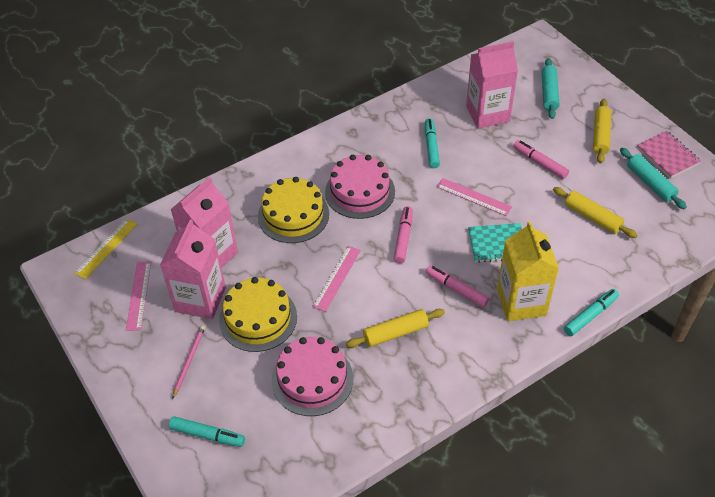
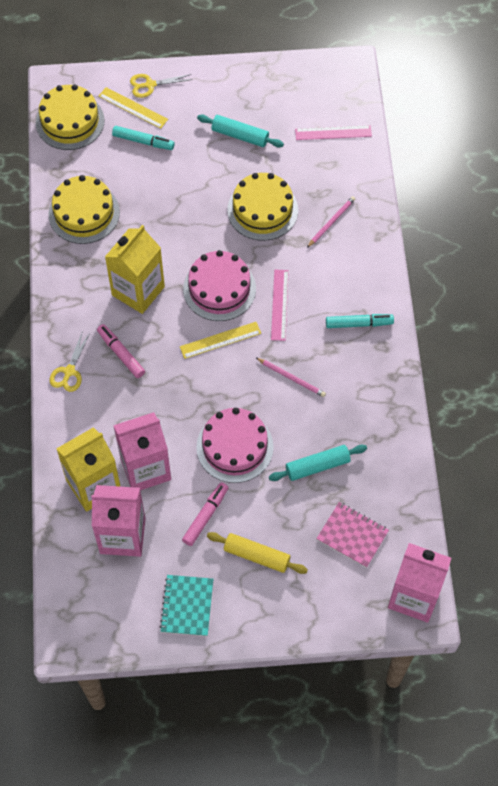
pink marker: 3 -> 2
pink pencil: 1 -> 2
pink ruler: 3 -> 2
turquoise marker: 3 -> 2
yellow cake: 2 -> 3
yellow carton: 1 -> 2
yellow rolling pin: 3 -> 1
yellow ruler: 1 -> 2
yellow scissors: 0 -> 2

